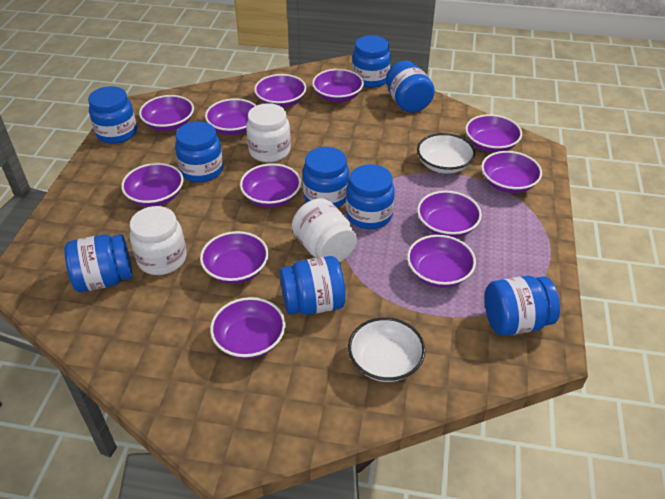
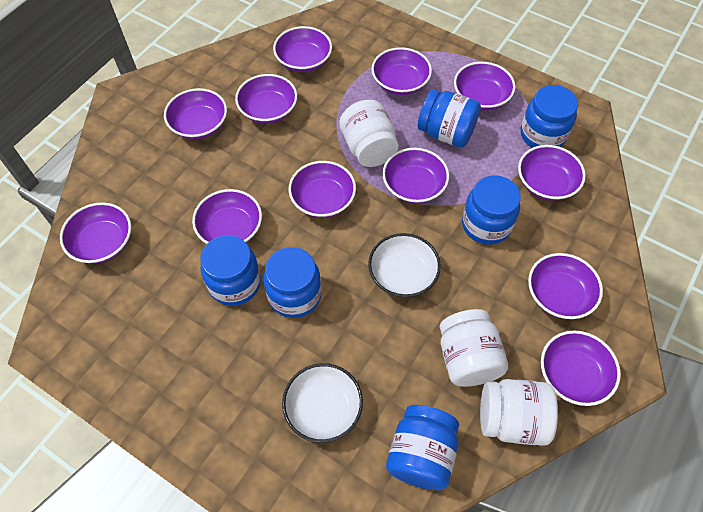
blue jar: 9 -> 6

